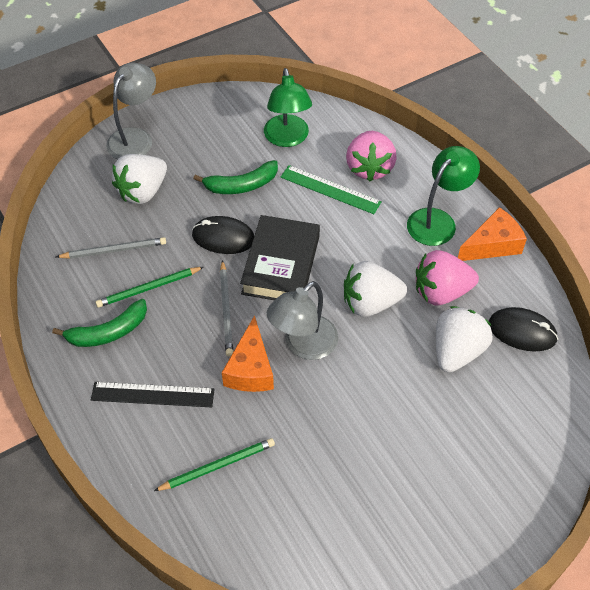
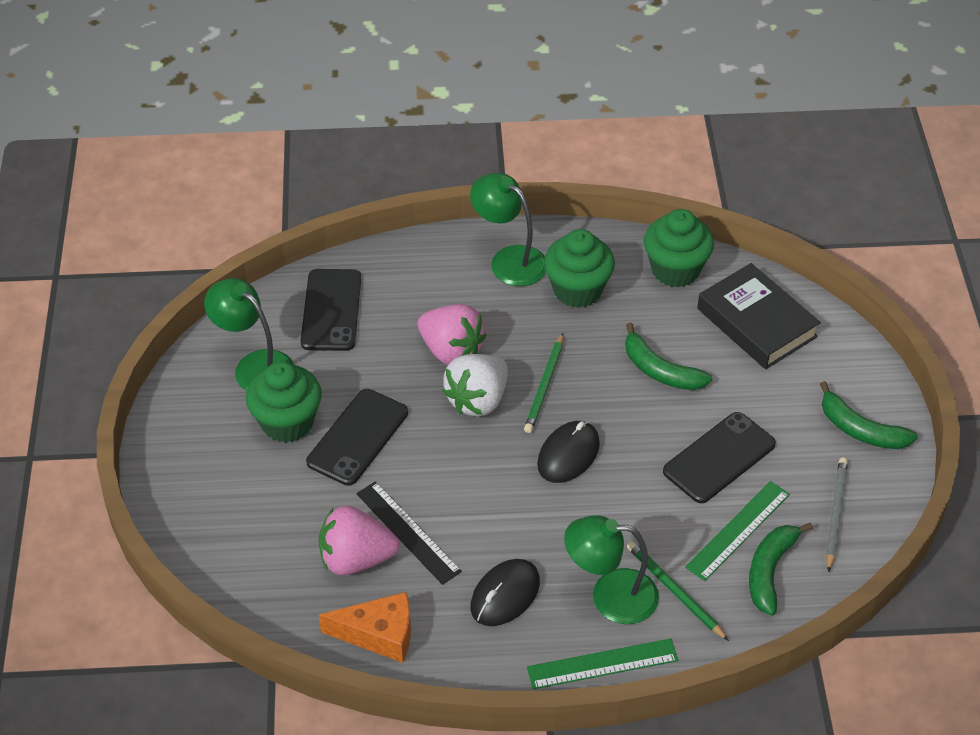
black phone: 0 -> 3
green banana: 2 -> 3
green cupcake: 0 -> 3
green lamp: 2 -> 3
green ruler: 1 -> 2
grey lamp: 2 -> 0
grey pencil: 2 -> 1
orange cheese: 2 -> 1
white strawberry: 3 -> 1

